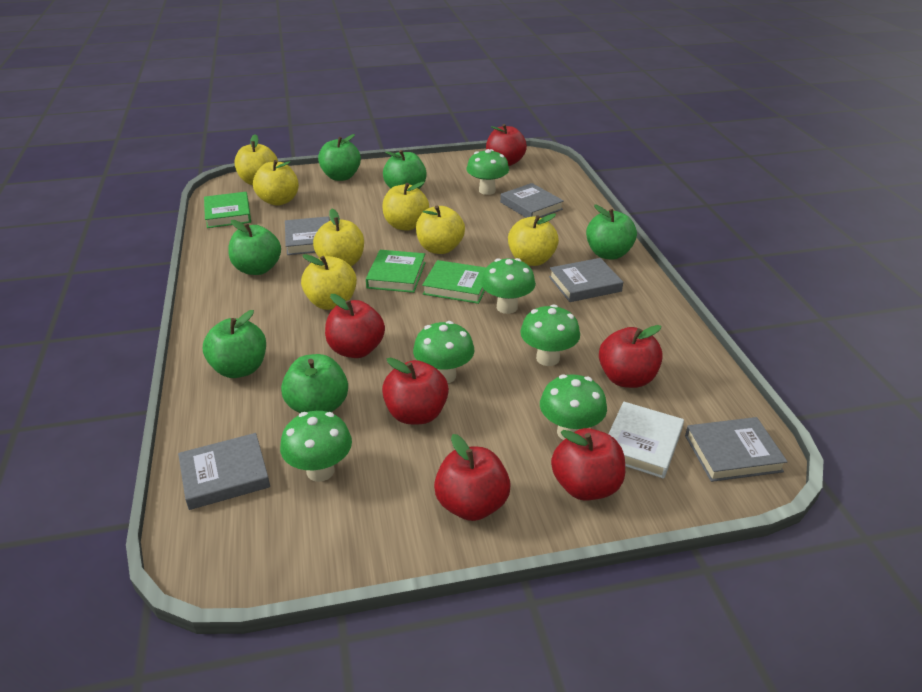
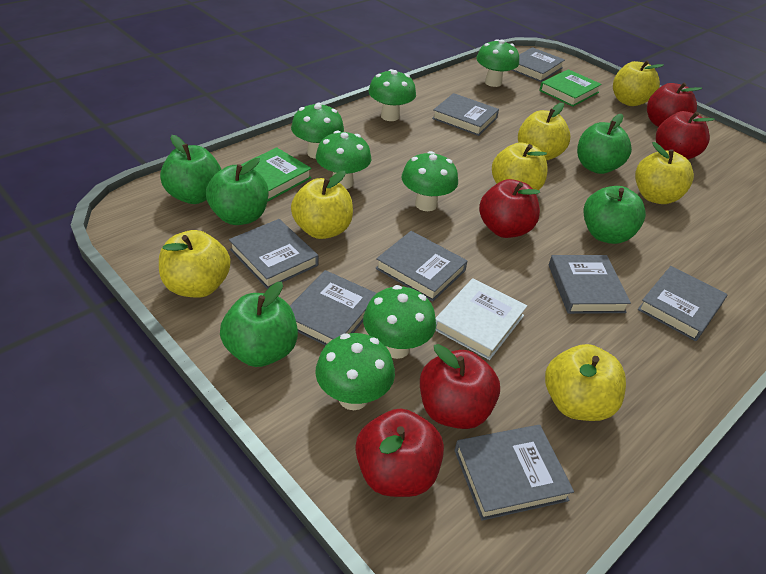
green apple: 6 -> 5
green book: 3 -> 2
green mushroom: 6 -> 7
grey book: 5 -> 8
red apple: 6 -> 5

